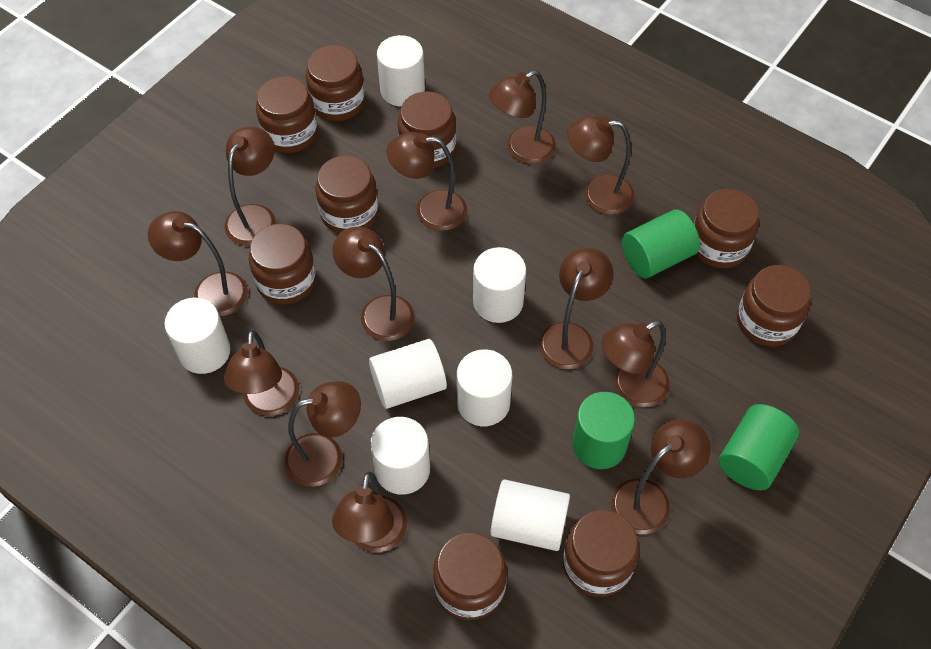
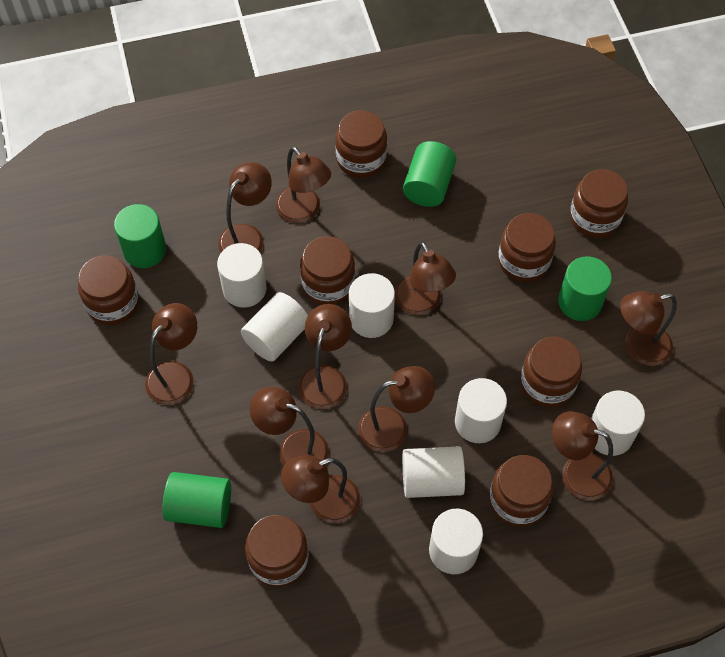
brown jar: 9 -> 8
brown lamp: 12 -> 10
green cylinder: 3 -> 4

